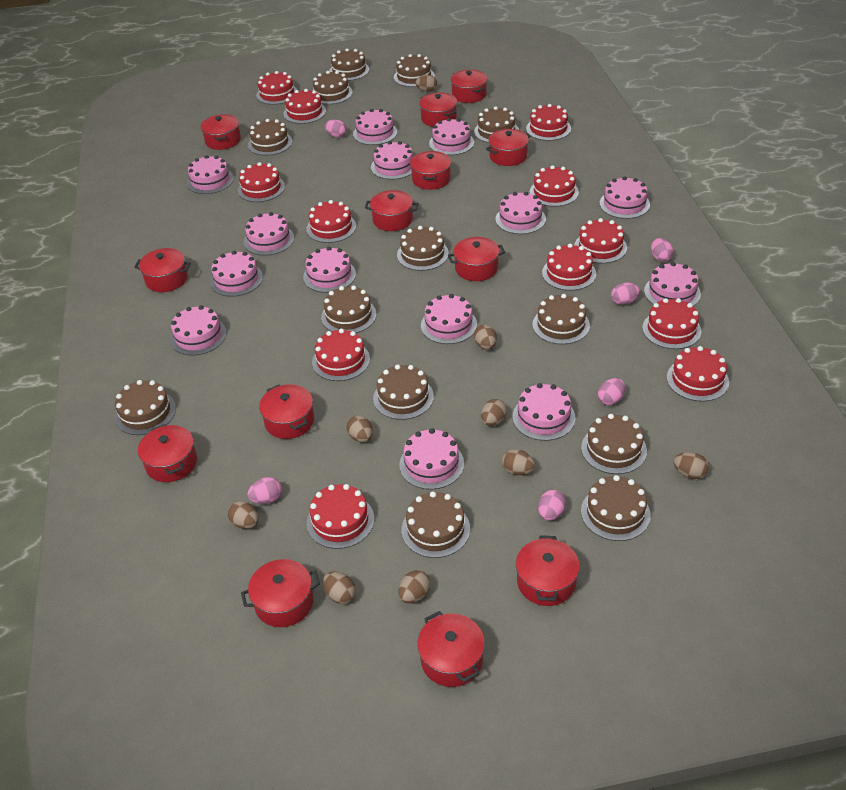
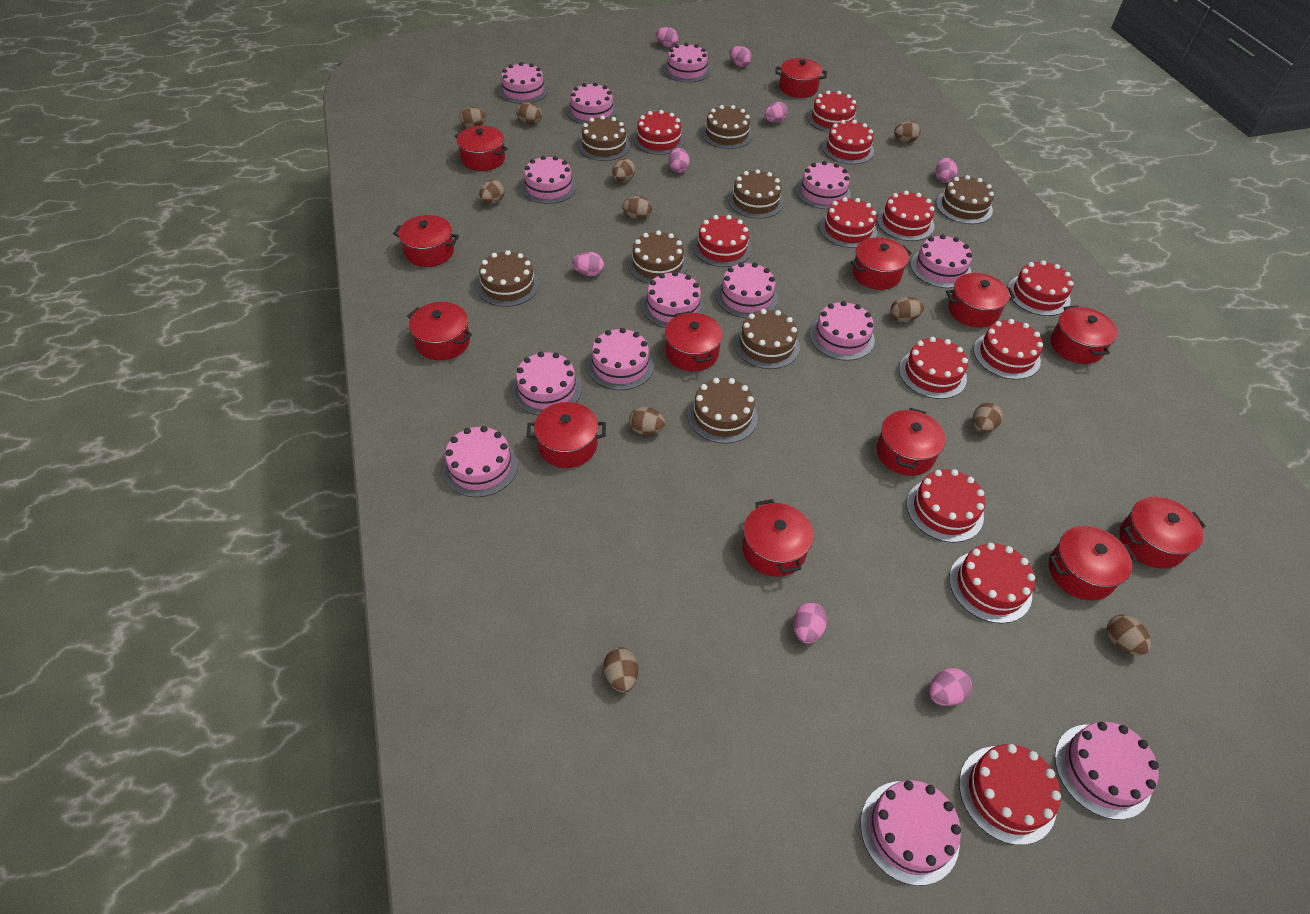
brown cake: 13 -> 8
brown egg: 9 -> 11
pink egg: 6 -> 8

